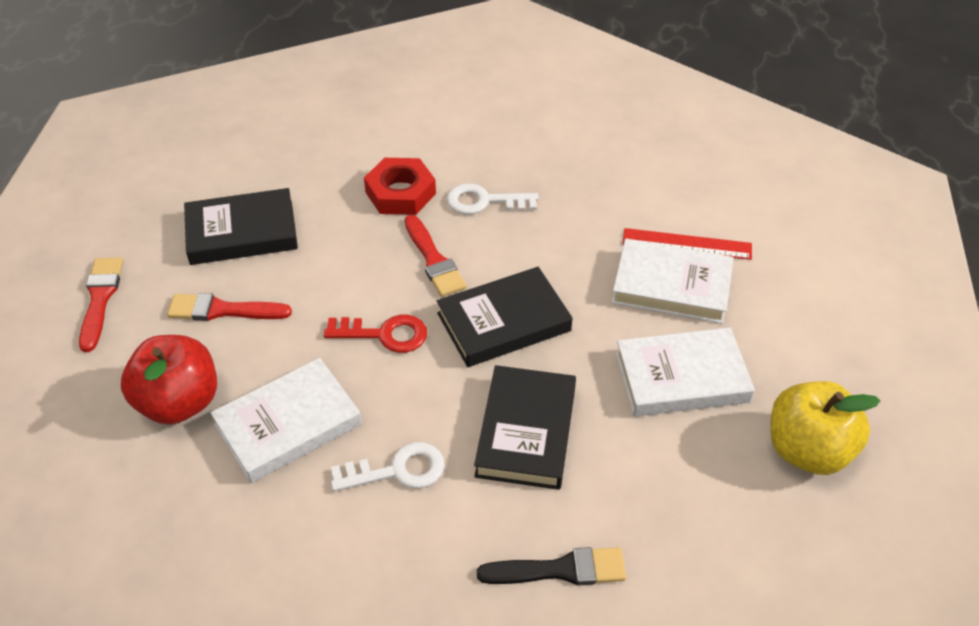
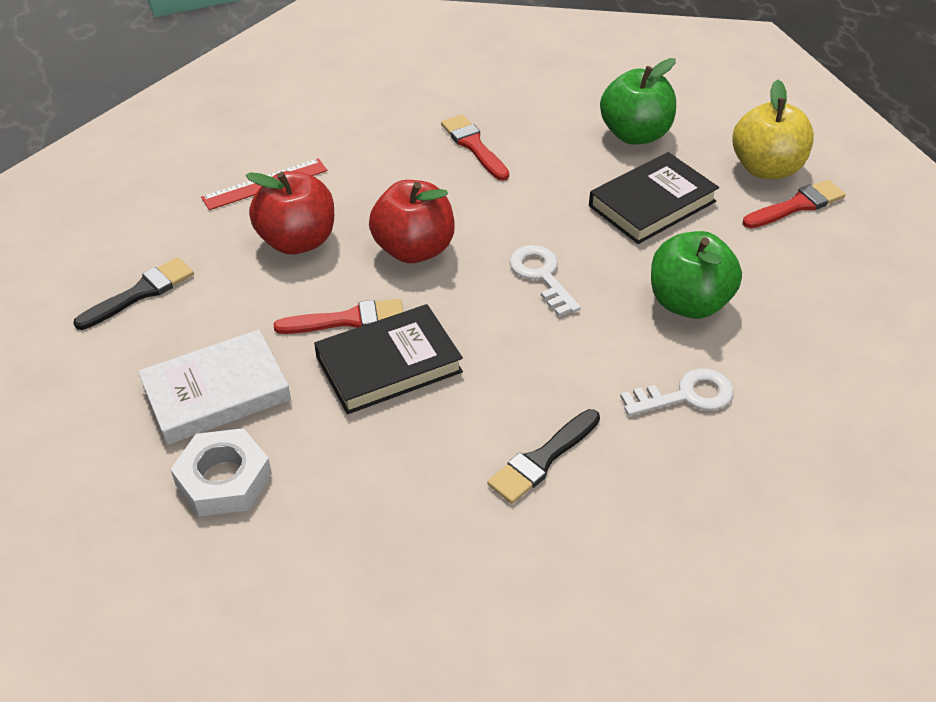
black book: 3 -> 2
black brush: 1 -> 2
green apple: 0 -> 2
red apple: 1 -> 2
red key: 1 -> 0
red nut: 1 -> 0
white book: 3 -> 1
white nut: 0 -> 1

